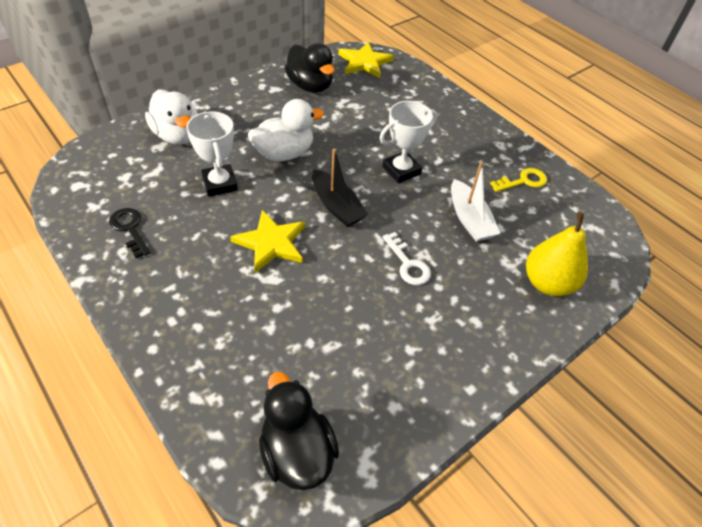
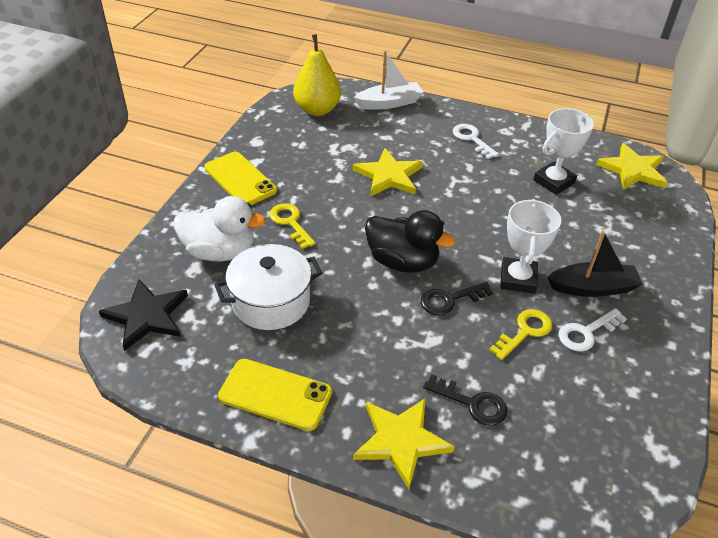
black duck: 2 -> 1
black key: 1 -> 2
black star: 0 -> 1
white duck: 2 -> 1
white key: 1 -> 2
white pot: 0 -> 1
yellow key: 1 -> 2
yellow phone: 0 -> 2
yellow star: 2 -> 3

